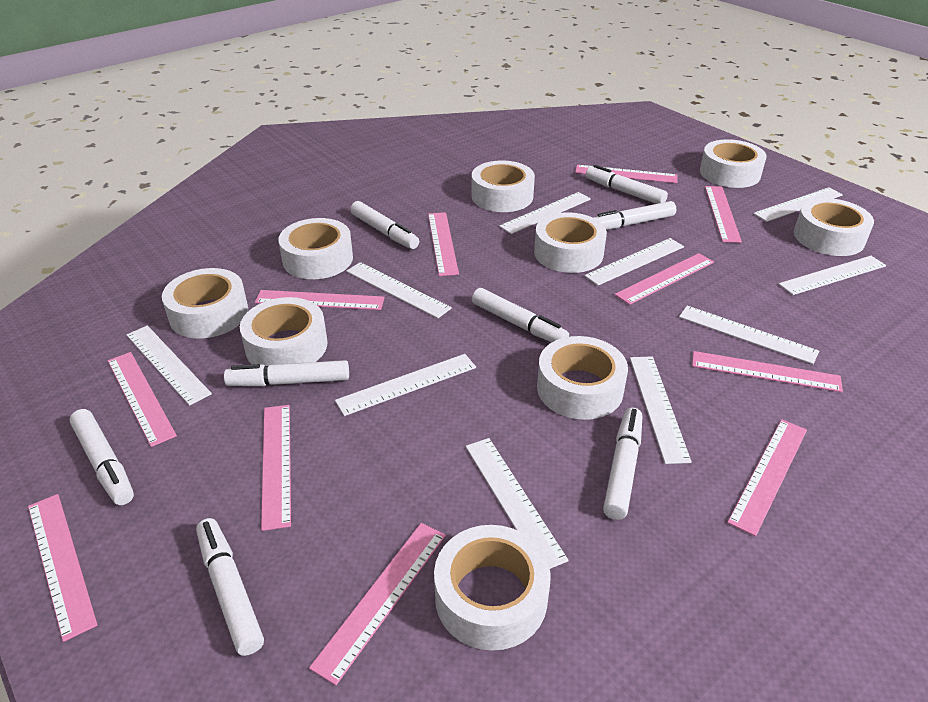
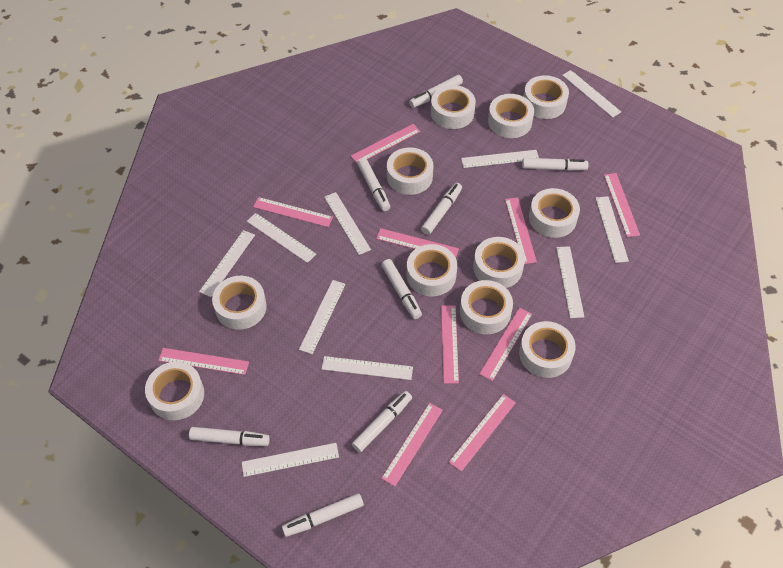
pink ruler: 11 -> 10
white tape: 9 -> 11

